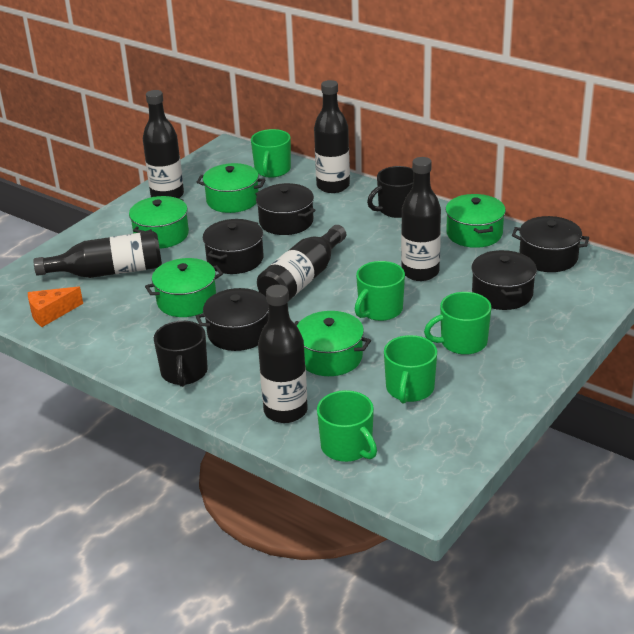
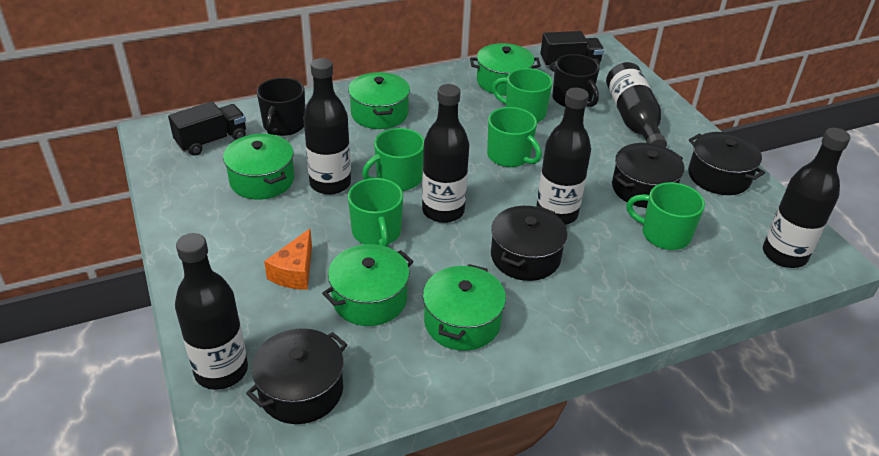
black pot: 5 -> 4
black truck: 0 -> 2

